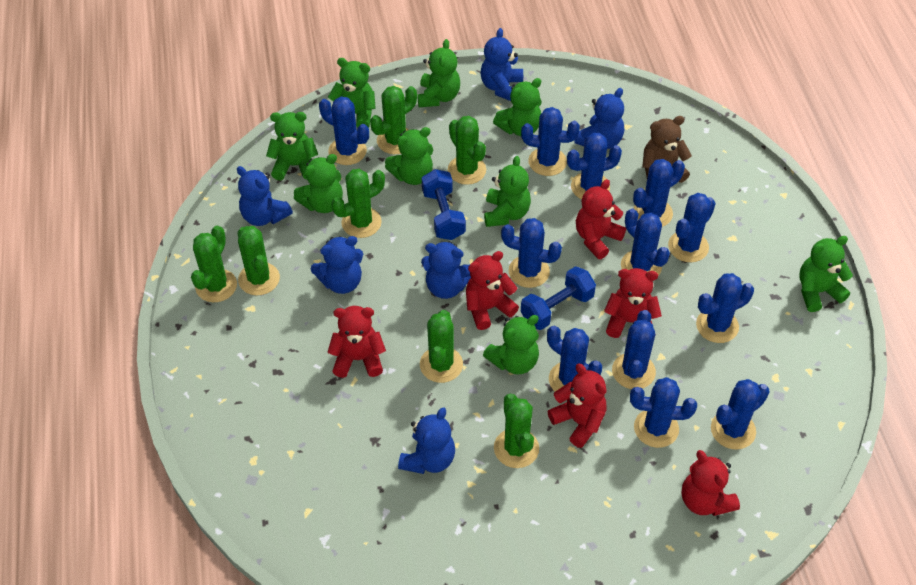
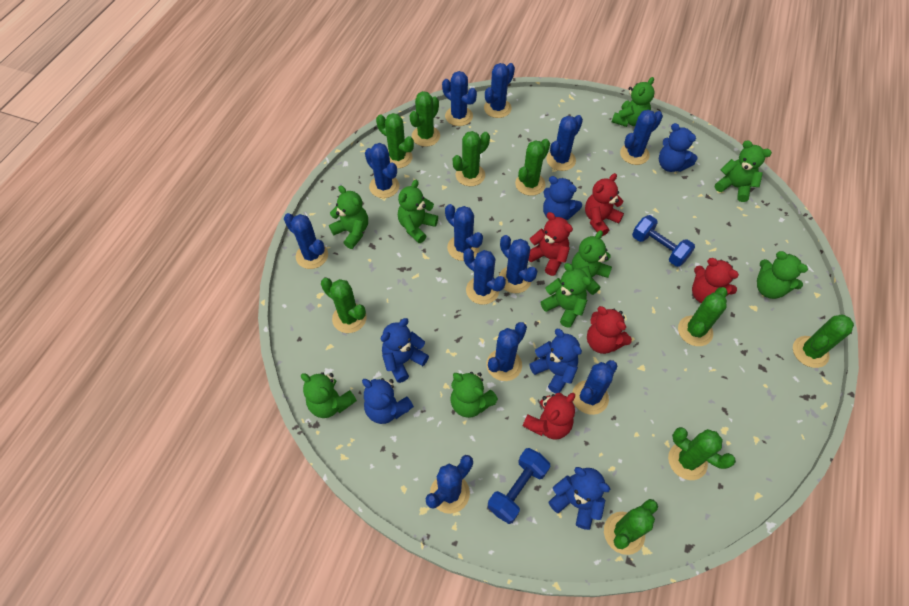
brown teddy bear: 1 -> 0
green cactus: 7 -> 9
red teddy bear: 6 -> 5

